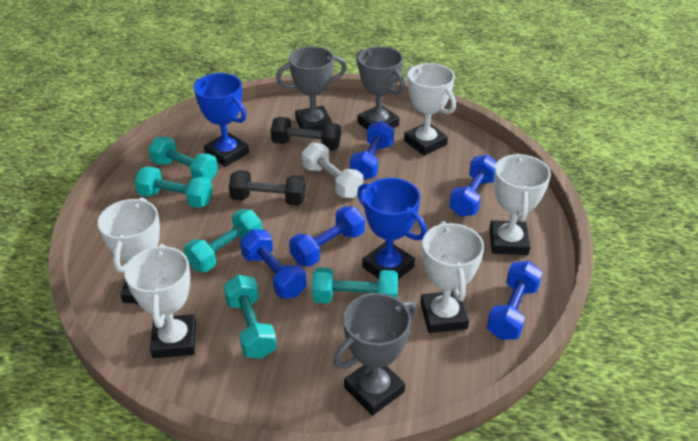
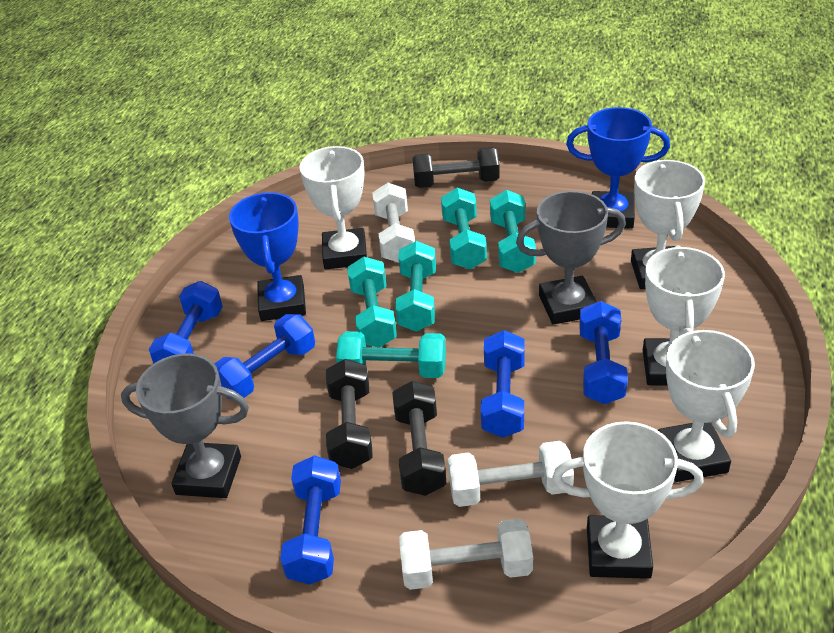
black dumbbell: 2 -> 3
grey trophy: 3 -> 2
white dumbbell: 1 -> 3

